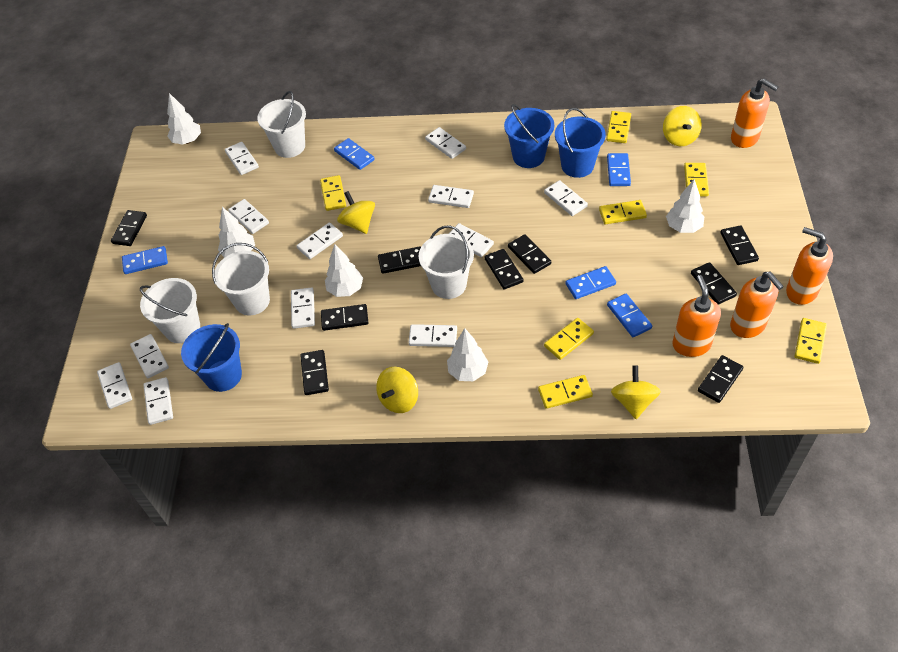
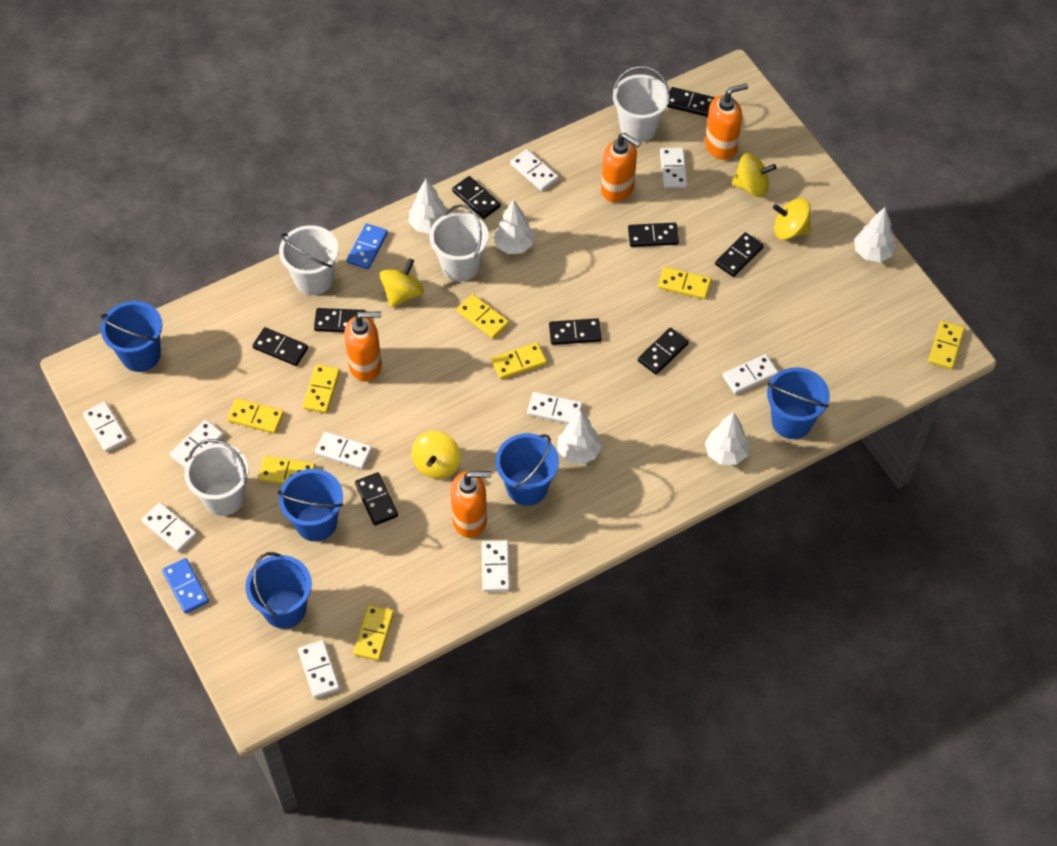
blue bucket: 3 -> 5
blue domino: 5 -> 2
white domino: 12 -> 10
yellow domino: 7 -> 8

